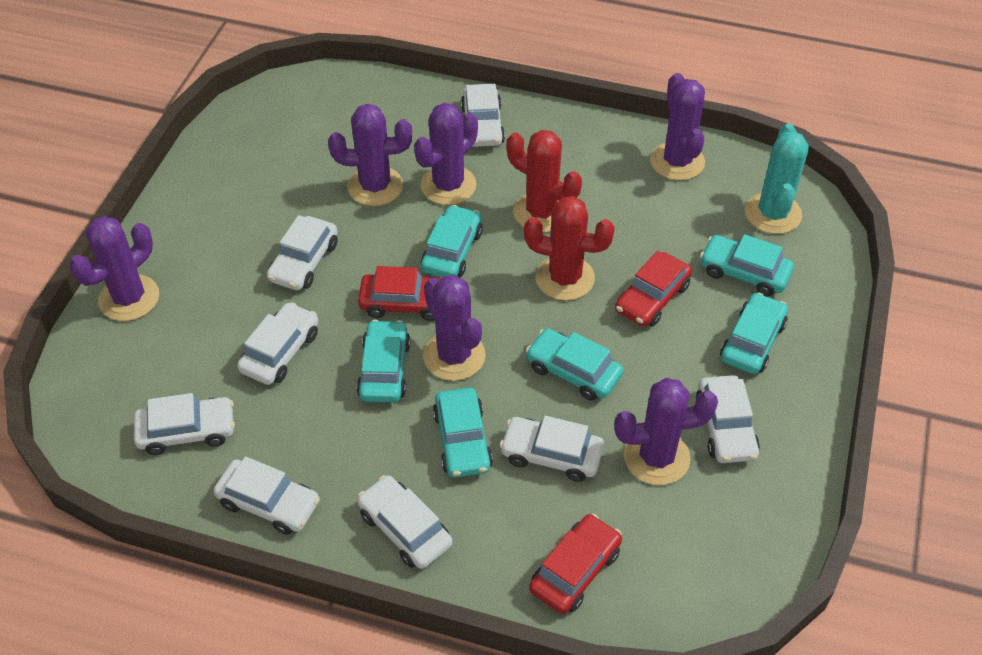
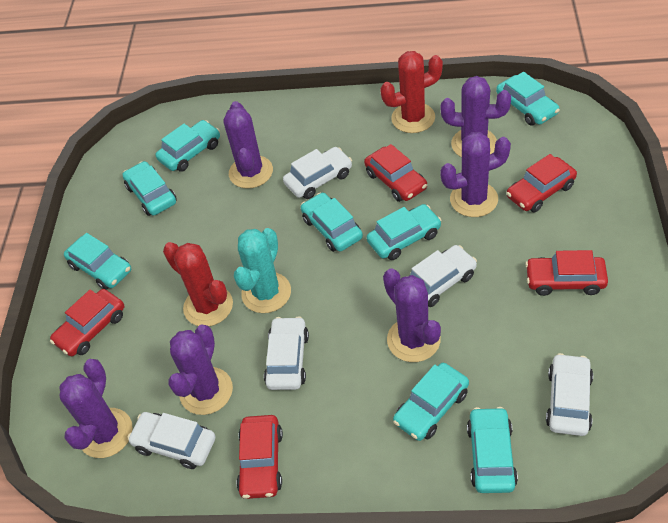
red car: 3 -> 5
turquoise car: 6 -> 8
white car: 8 -> 5

